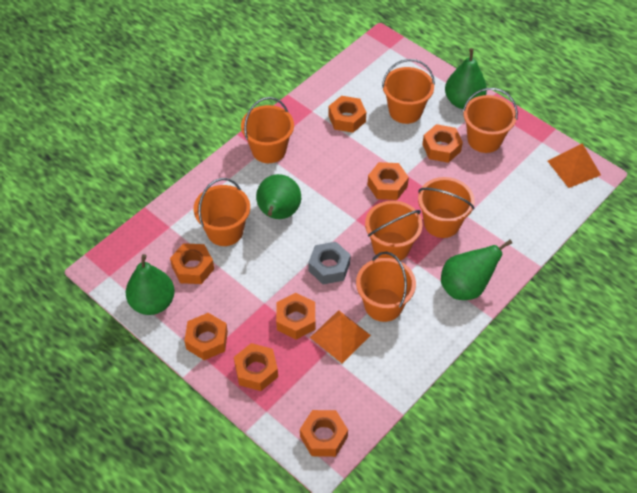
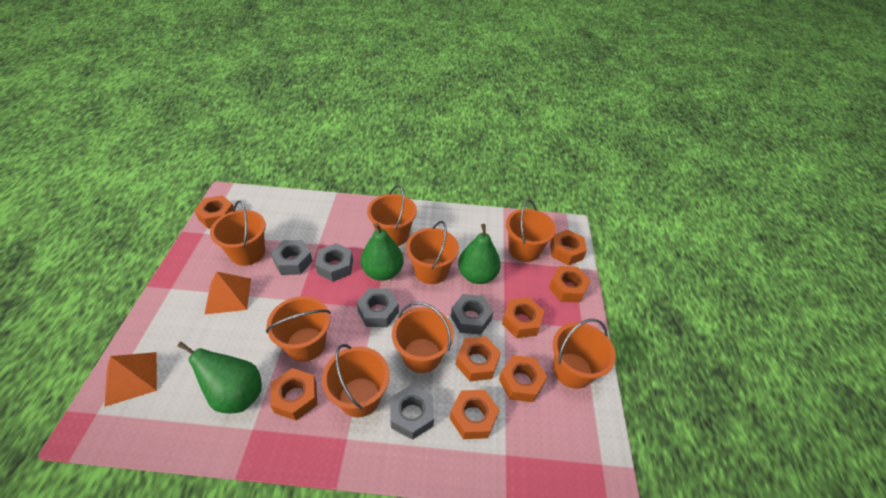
green pear: 4 -> 3
grey nut: 1 -> 5
orange bucket: 7 -> 8

